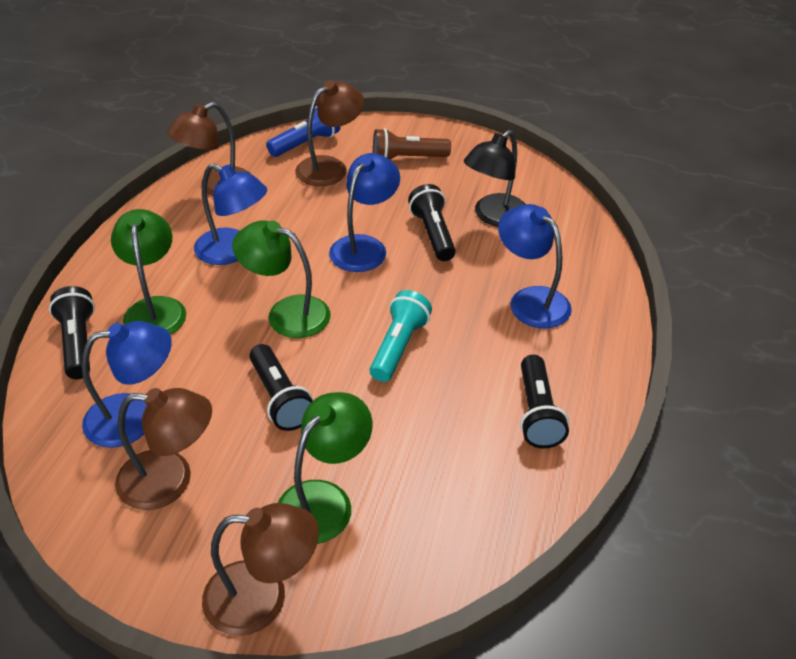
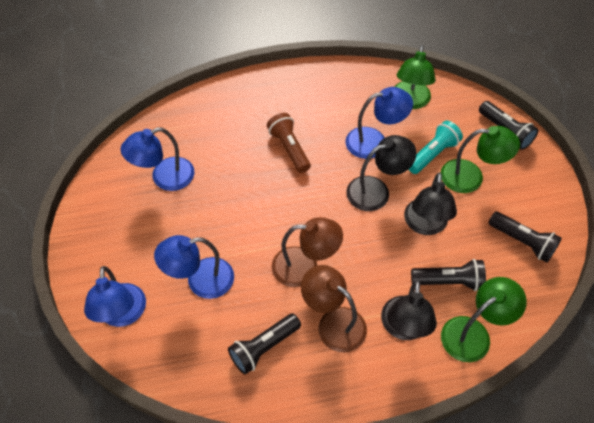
black lamp: 1 -> 3
blue flashlight: 1 -> 0
brown lamp: 4 -> 2

